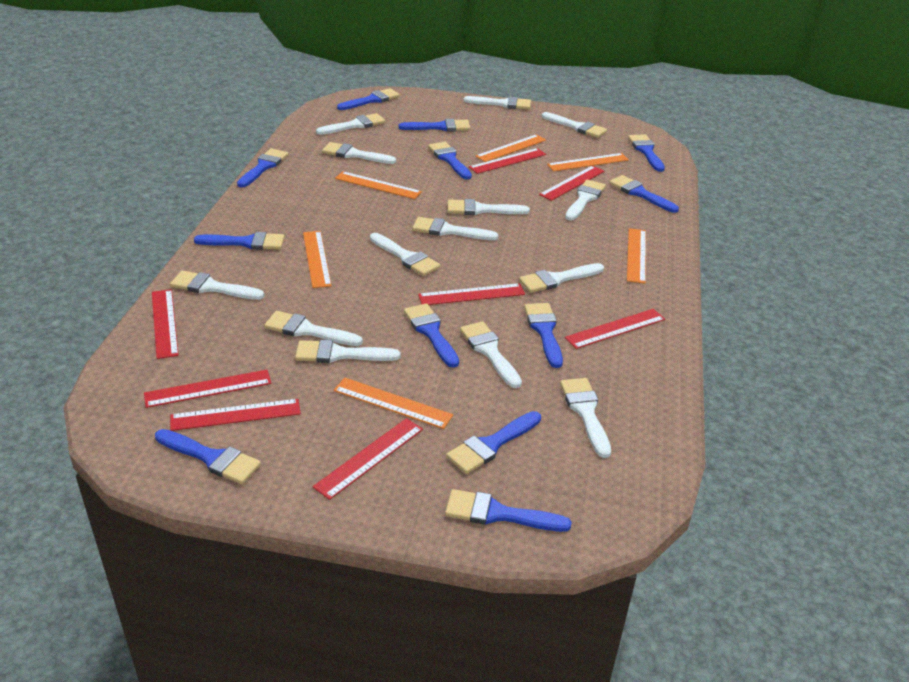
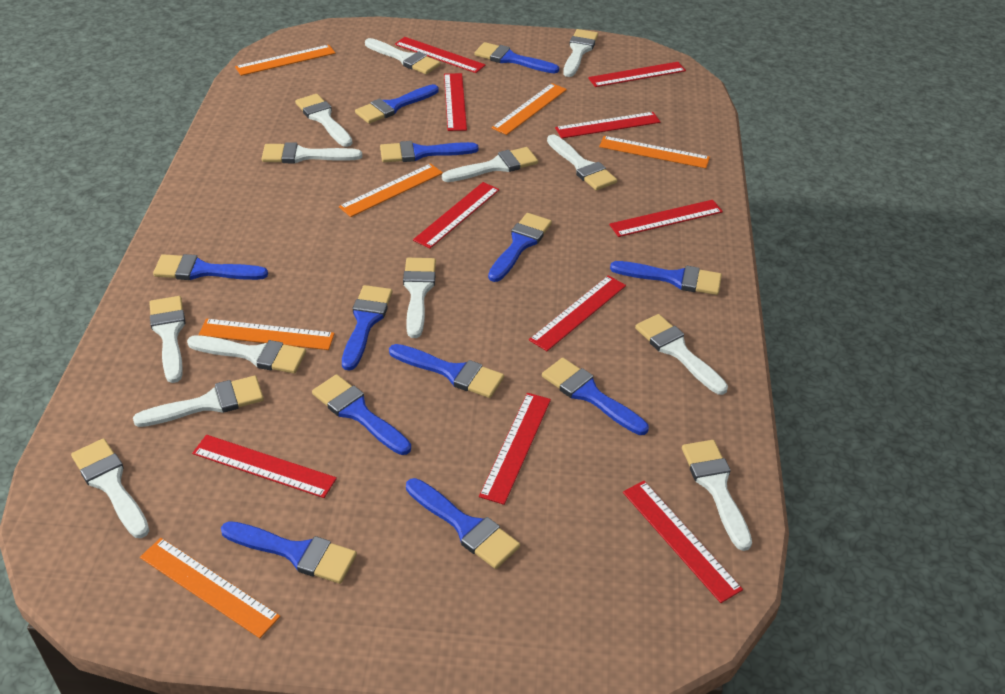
red ruler: 8 -> 10
white brush: 14 -> 13

